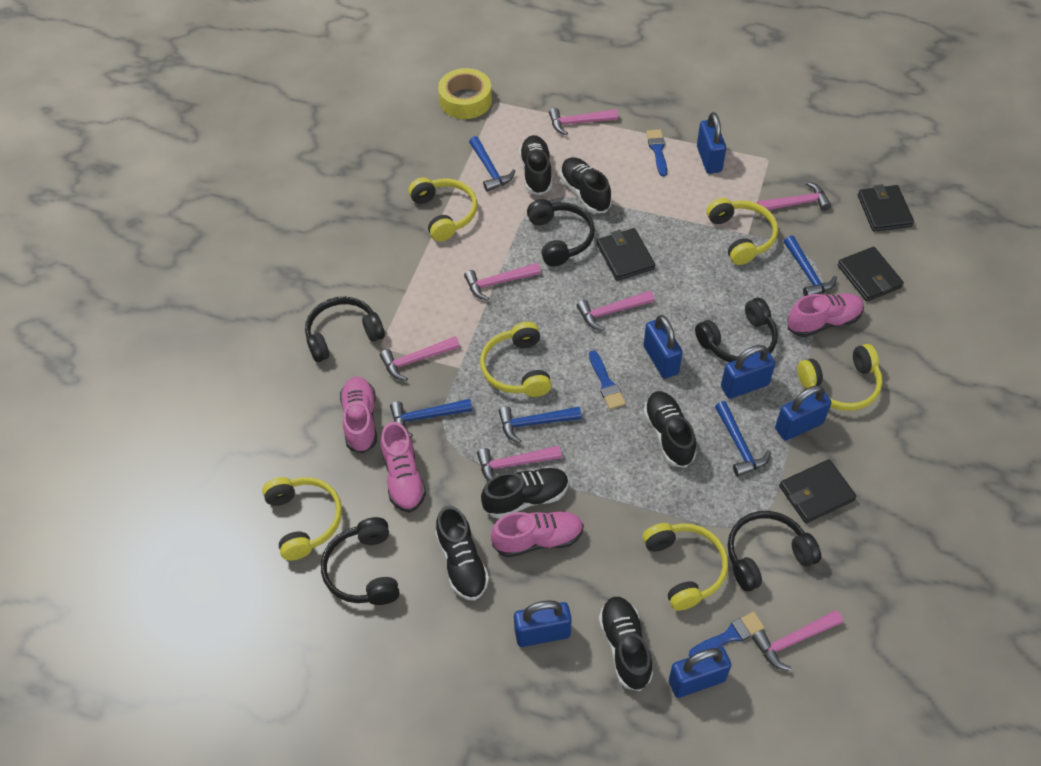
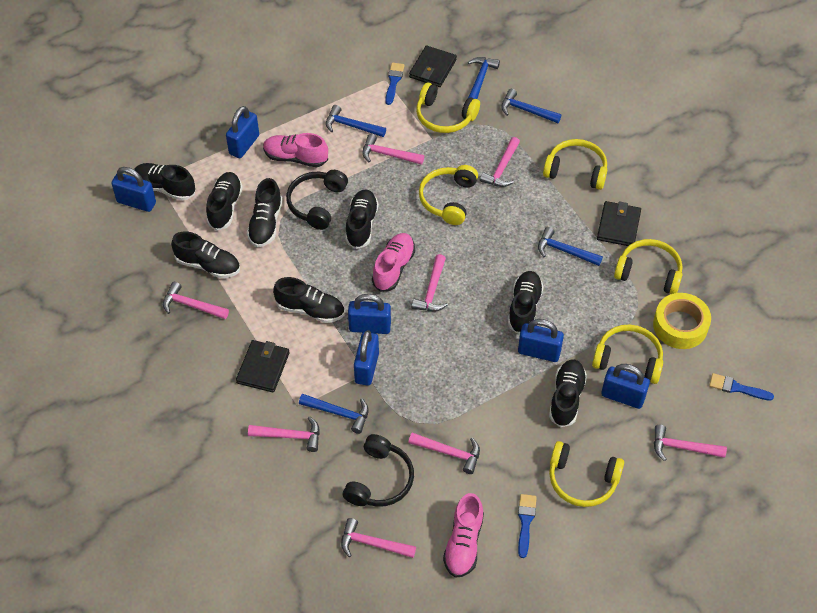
black headphones: 5 -> 2
black shoe: 6 -> 8
black wallet: 4 -> 3
pink hammer: 7 -> 8
pink shoe: 4 -> 3

